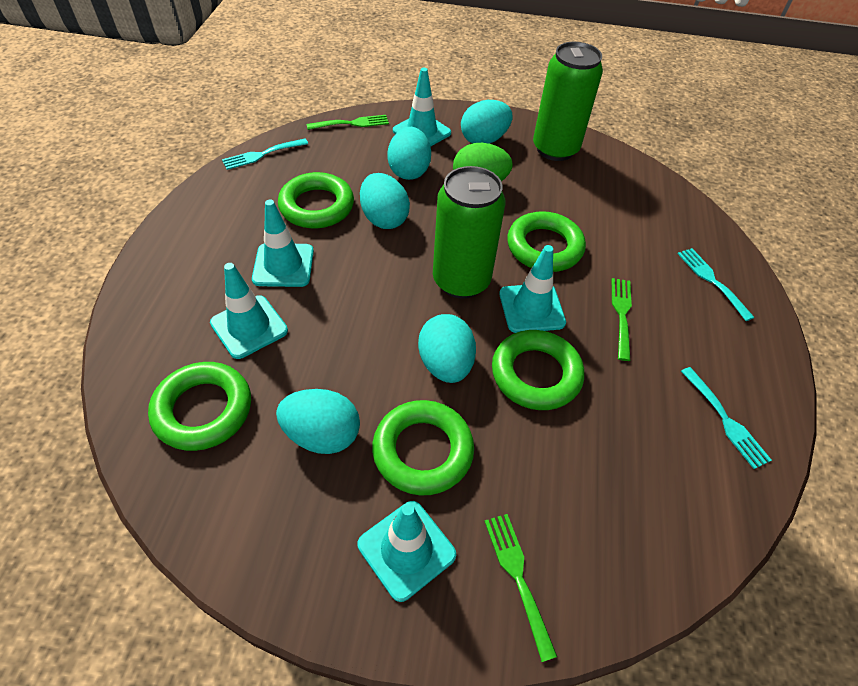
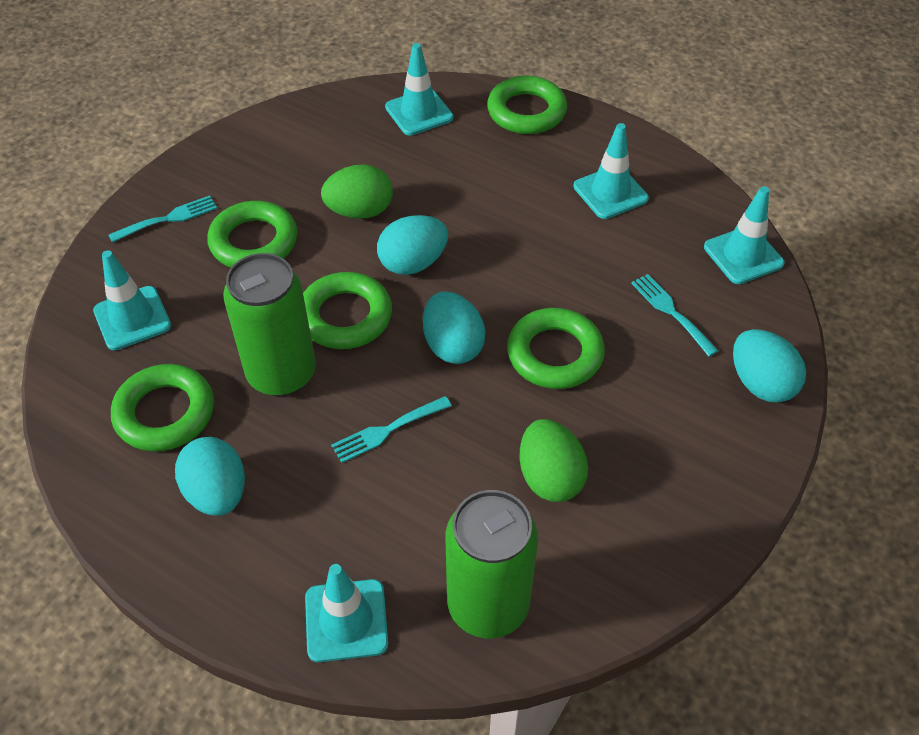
green egg: 1 -> 2
green fork: 3 -> 0
turquoise egg: 5 -> 4

